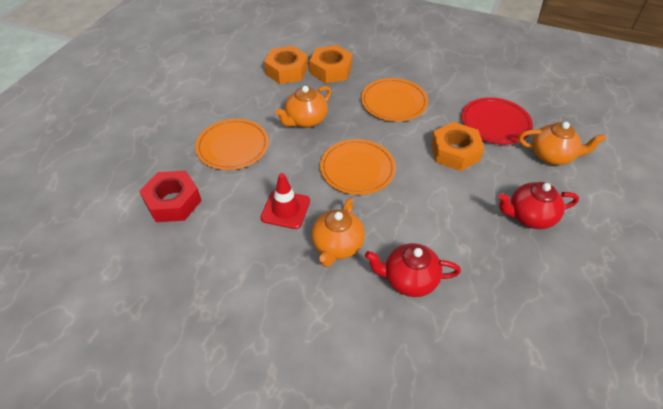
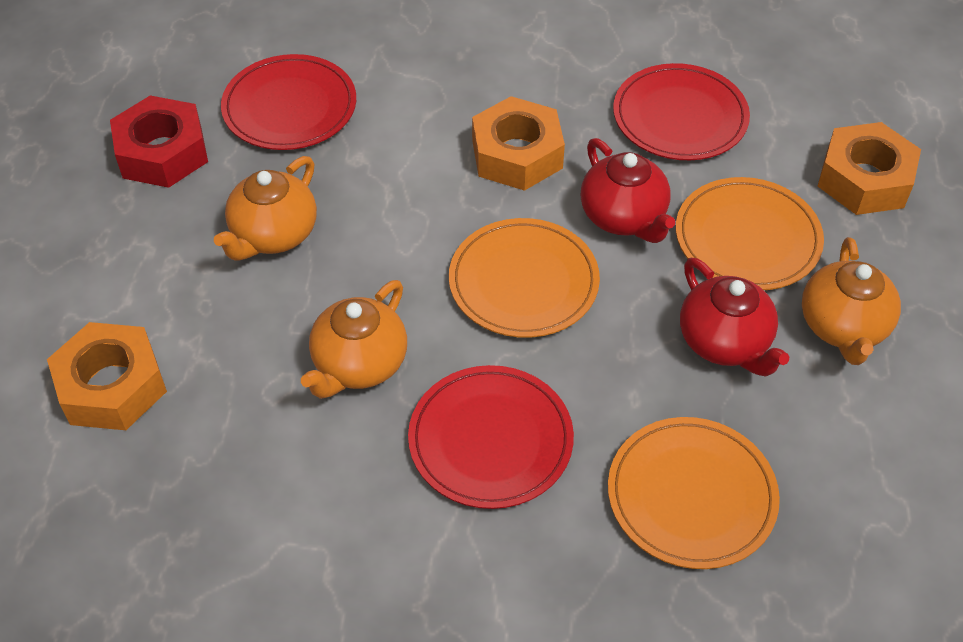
red plate: 1 -> 3
red traffic cone: 1 -> 0

